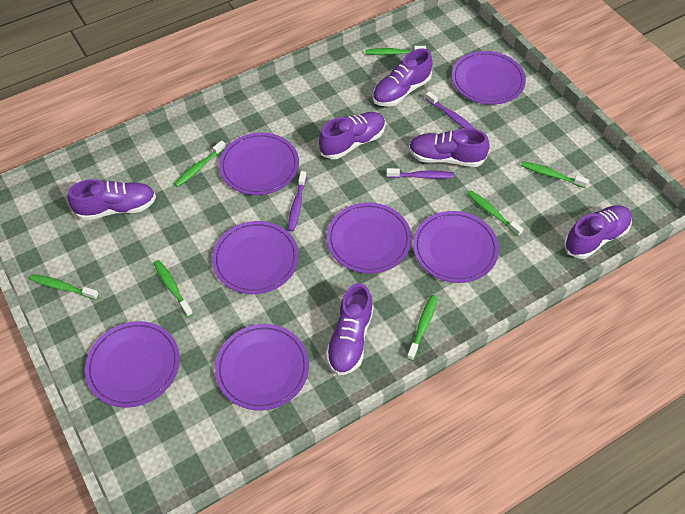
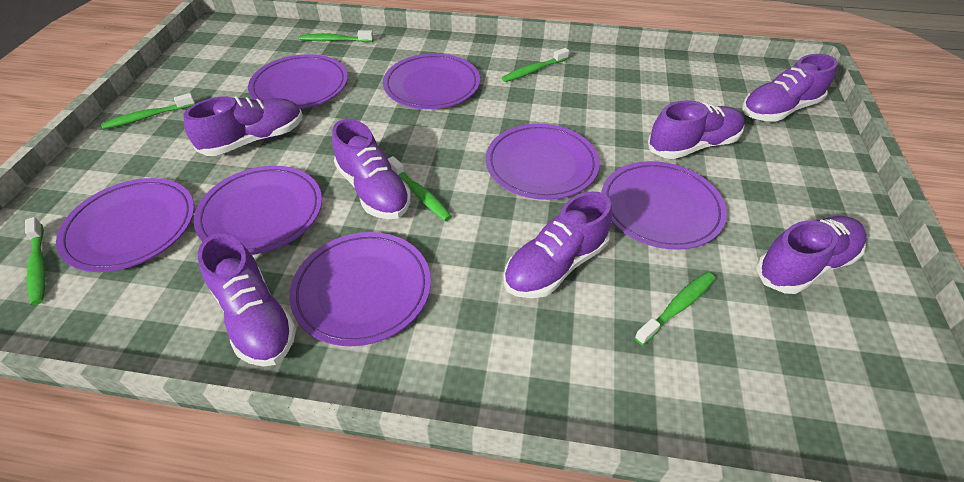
green toothbrush: 7 -> 6
purple shoe: 6 -> 7
purple toothbrush: 3 -> 0

